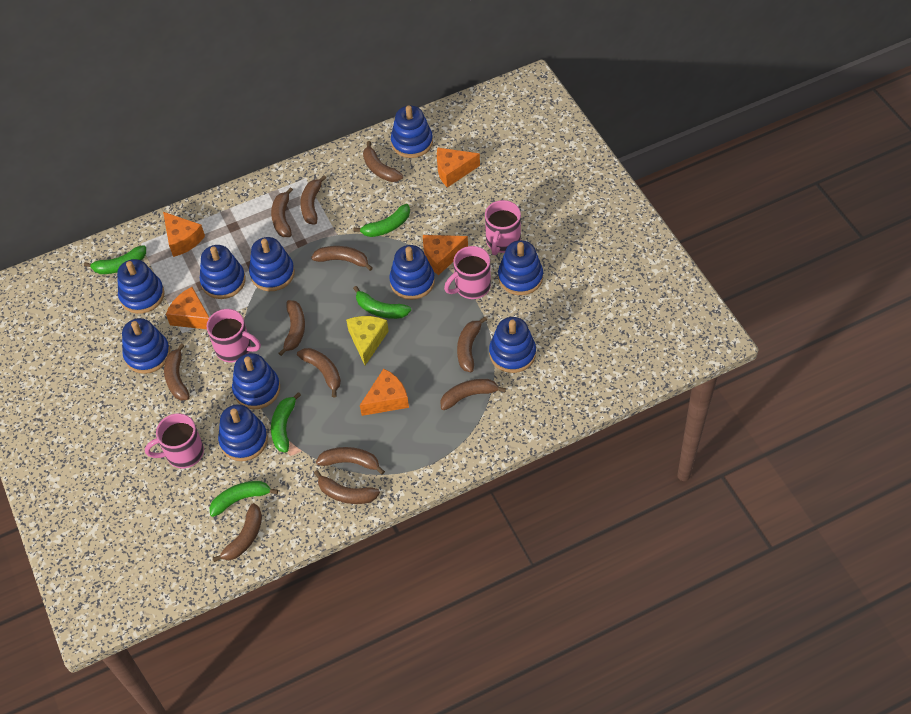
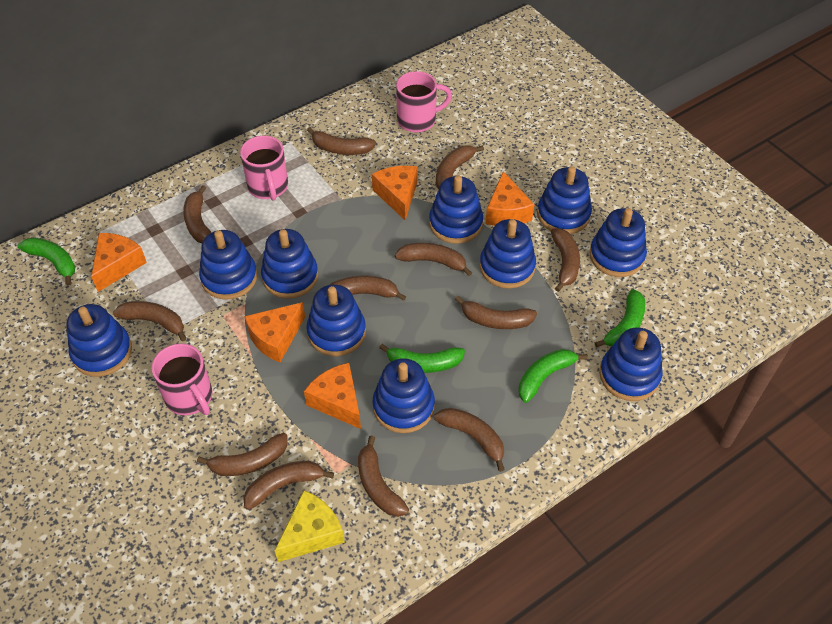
green banana: 5 -> 4
pink mug: 4 -> 3

